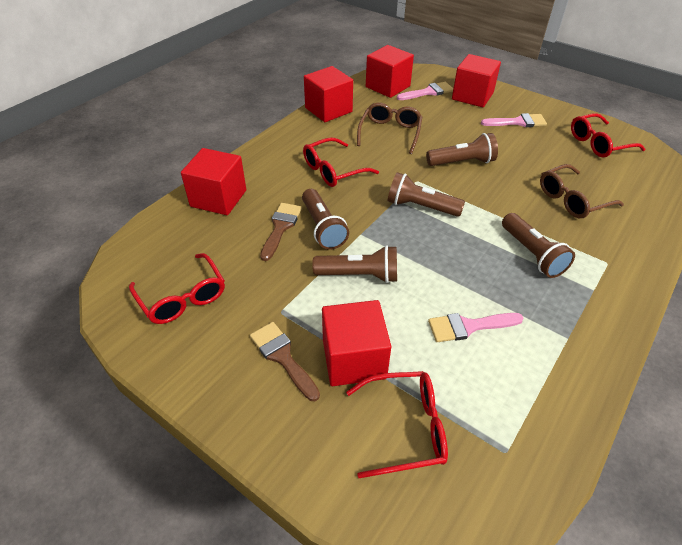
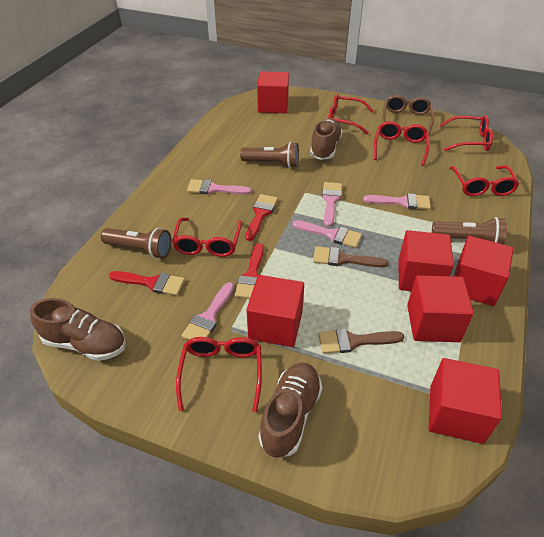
brown flashlight: 5 -> 3
brown glasses: 2 -> 1
brown shoe: 0 -> 3
pink brush: 3 -> 5
red brush: 0 -> 3
red cube: 5 -> 6
red glasses: 4 -> 6

